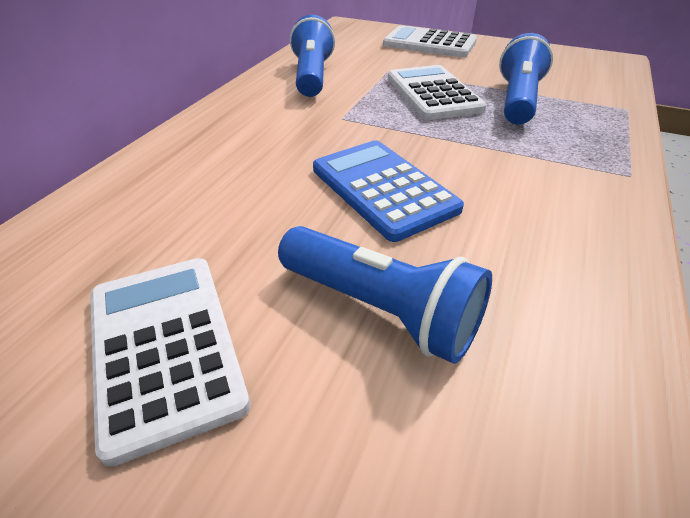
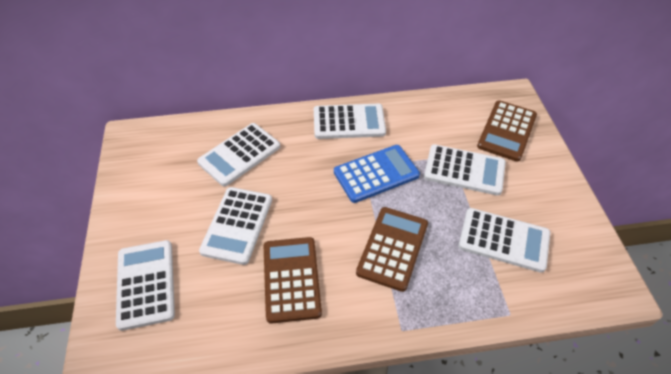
blue flashlight: 3 -> 0
brown calculator: 0 -> 3
white calculator: 3 -> 6

